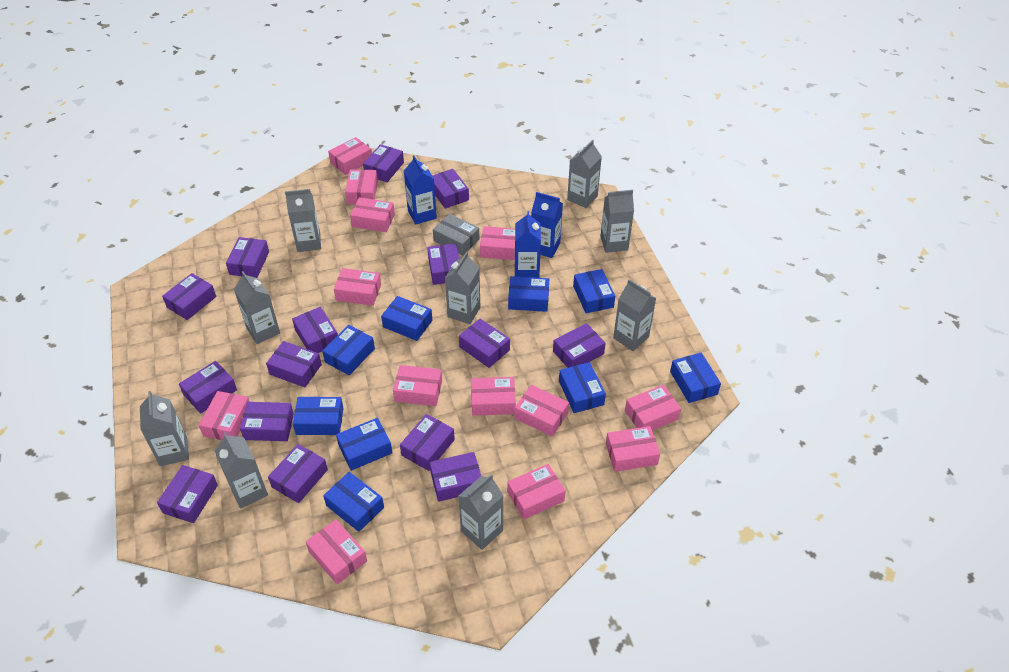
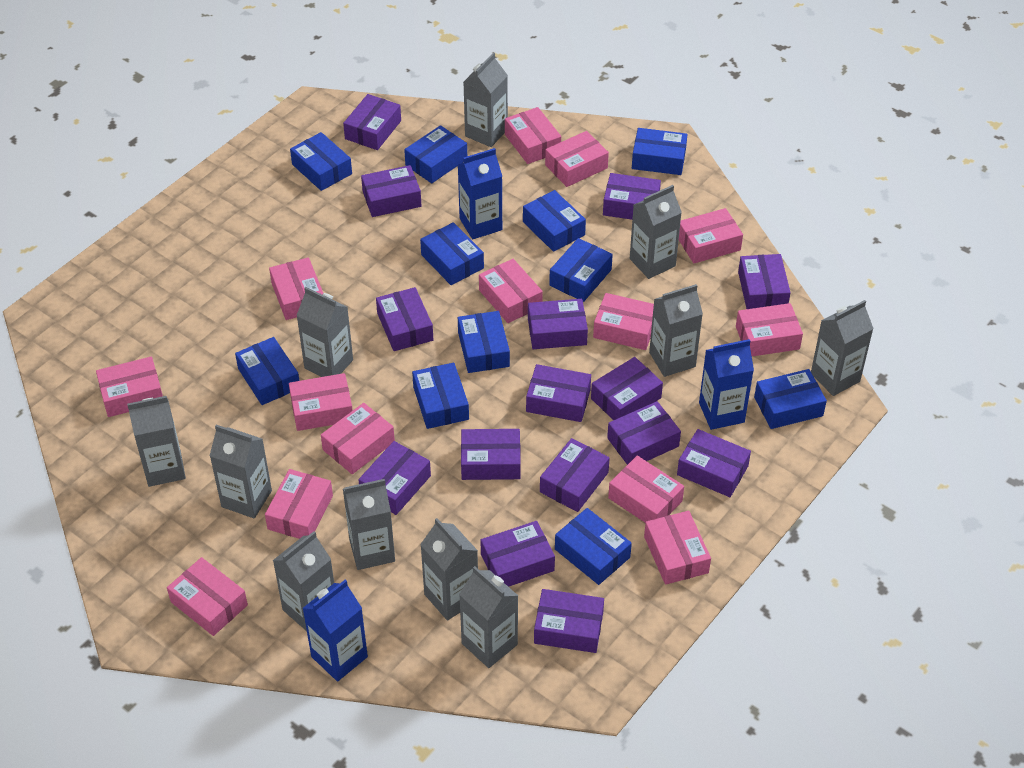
blue box: 9 -> 11
grey box: 1 -> 0
grey carton: 9 -> 11
pink box: 13 -> 14

